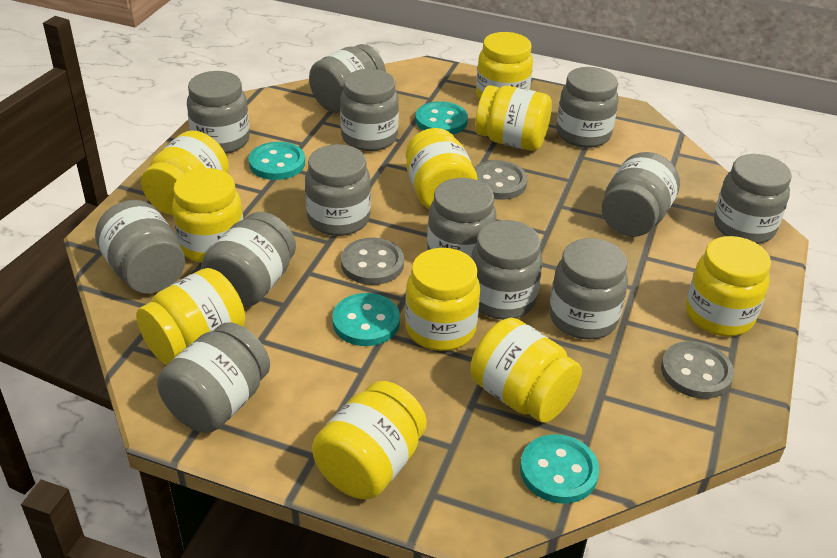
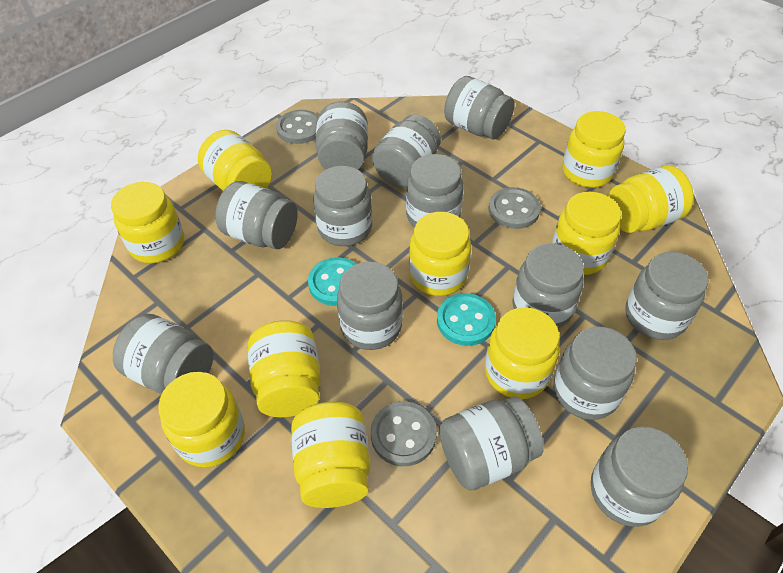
turquoise button: 4 -> 2

